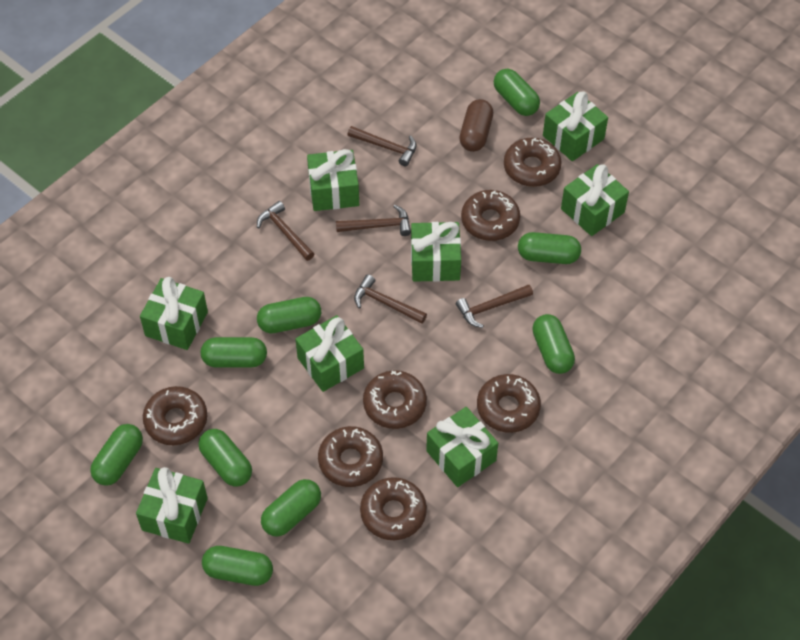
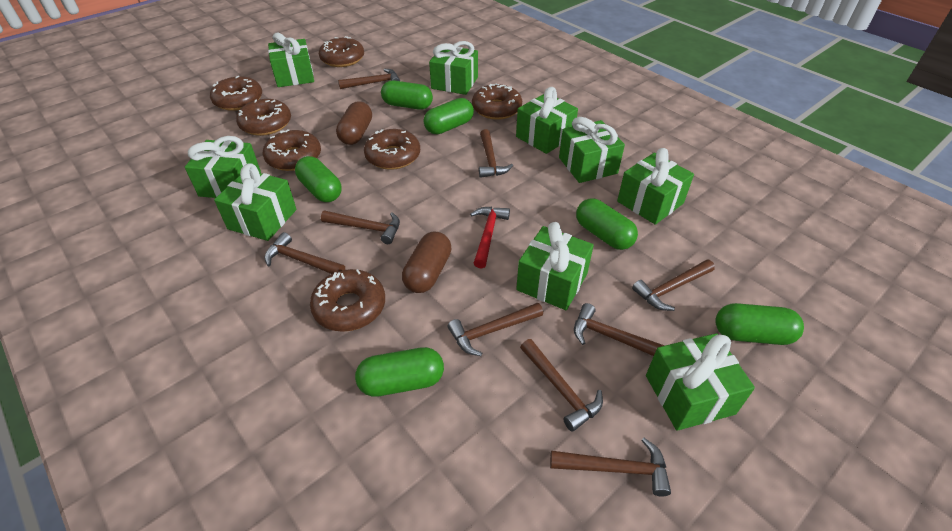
brown capsule: 1 -> 2
brown hammer: 5 -> 9
green capsule: 9 -> 6
green gift: 8 -> 9
red hammer: 0 -> 1

